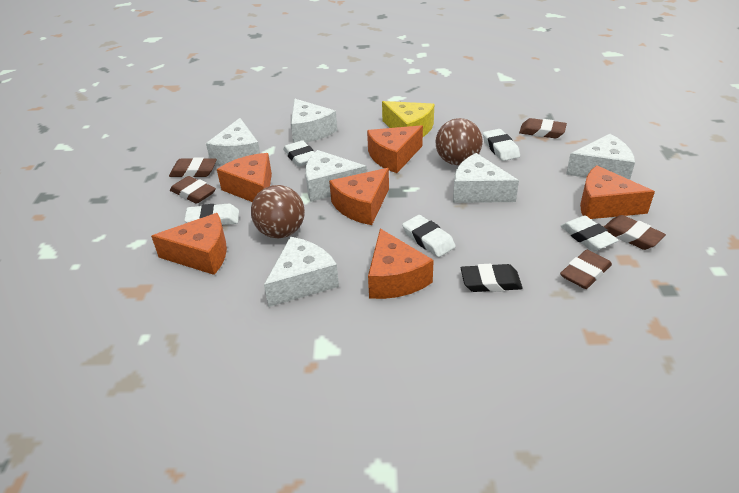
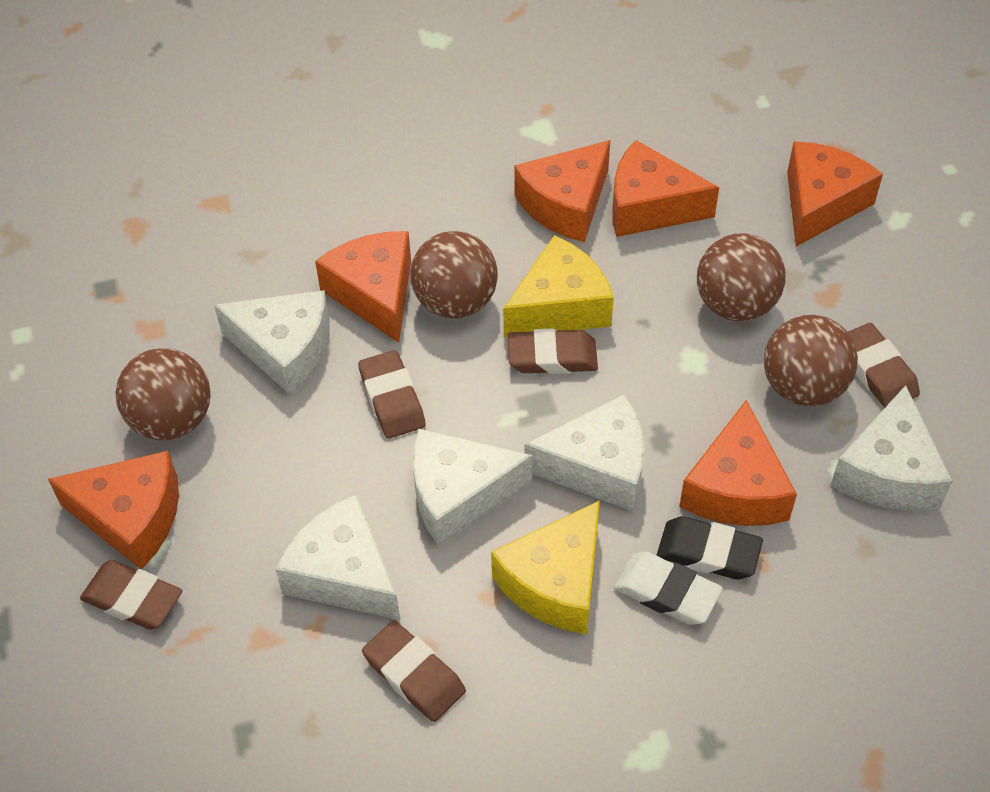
brown ball: 2 -> 4
white cheese: 6 -> 5
white eraser: 5 -> 1
yellow cheese: 1 -> 2

